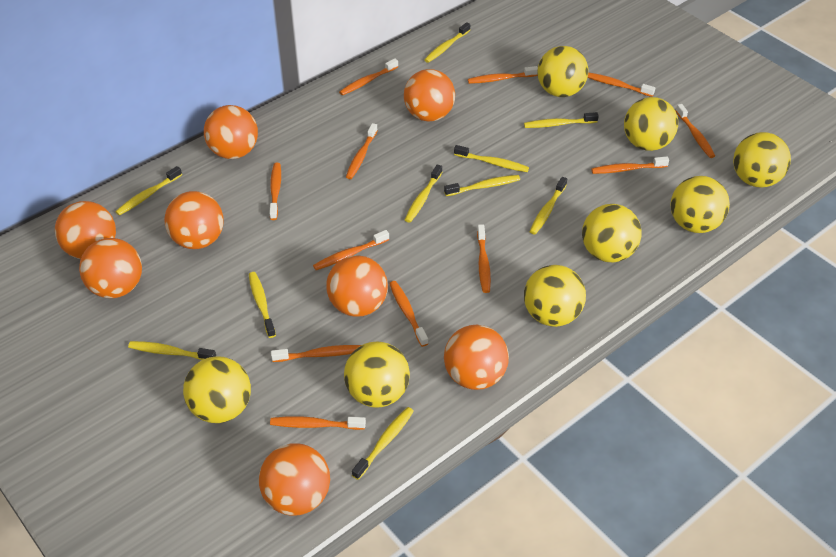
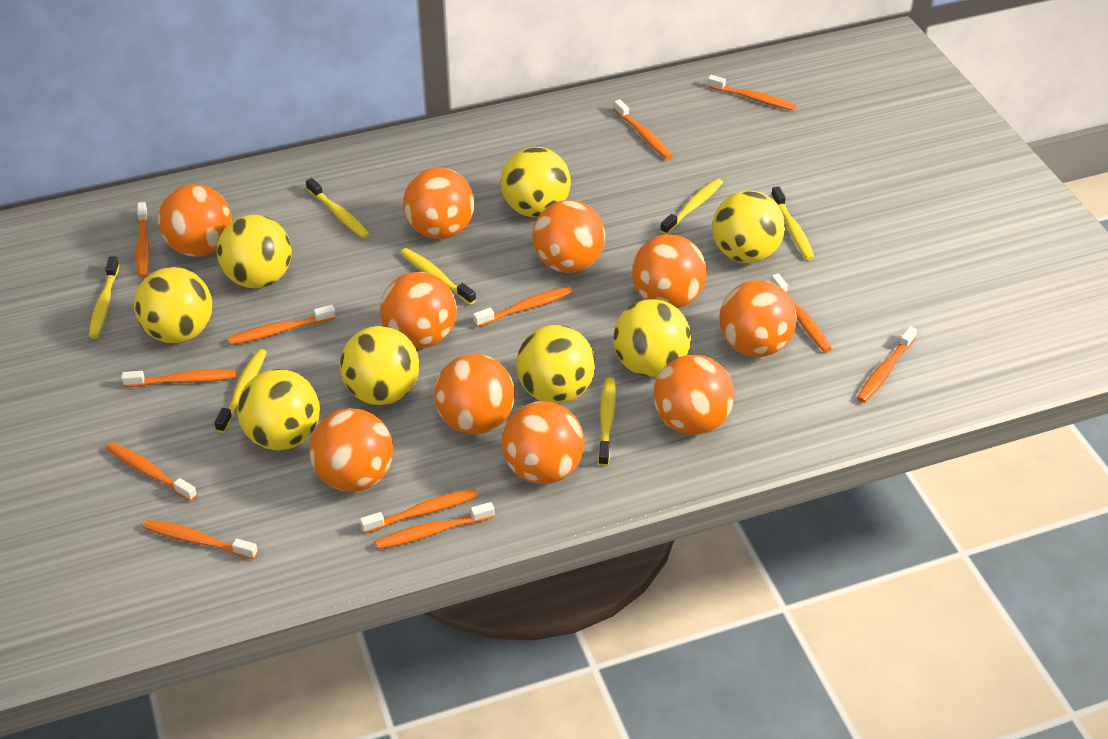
orange ball: 8 -> 10
yellow toothbrush: 10 -> 7

